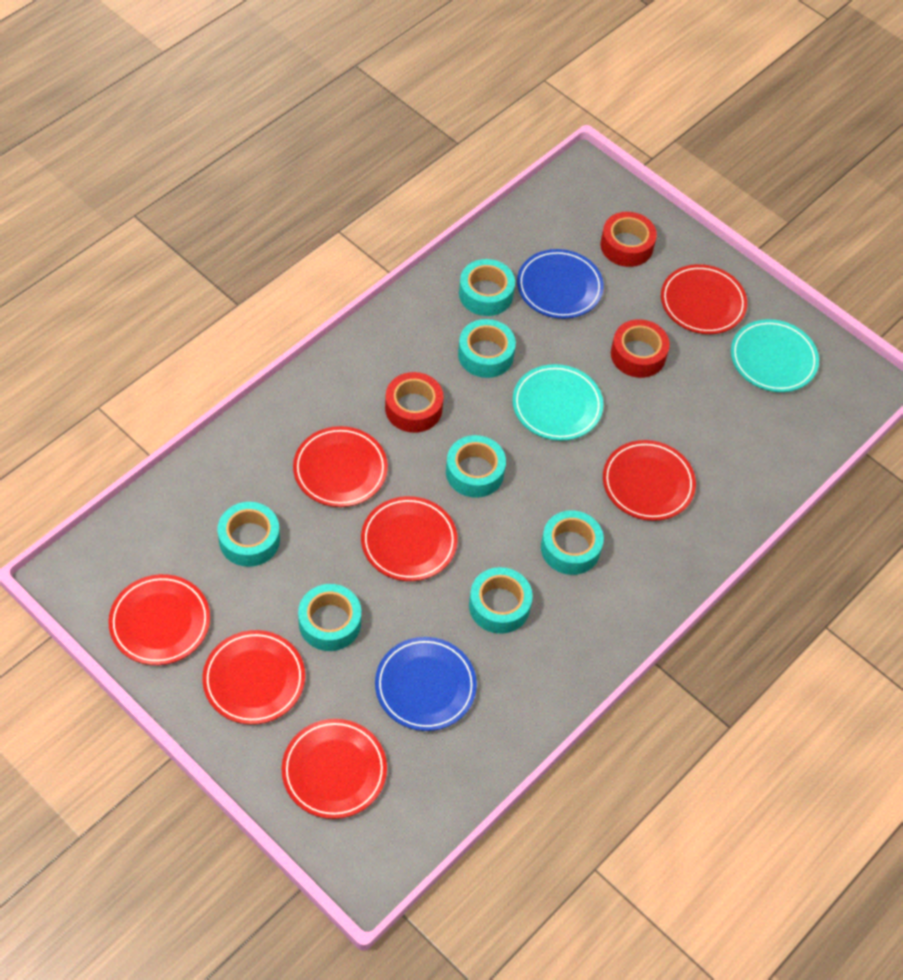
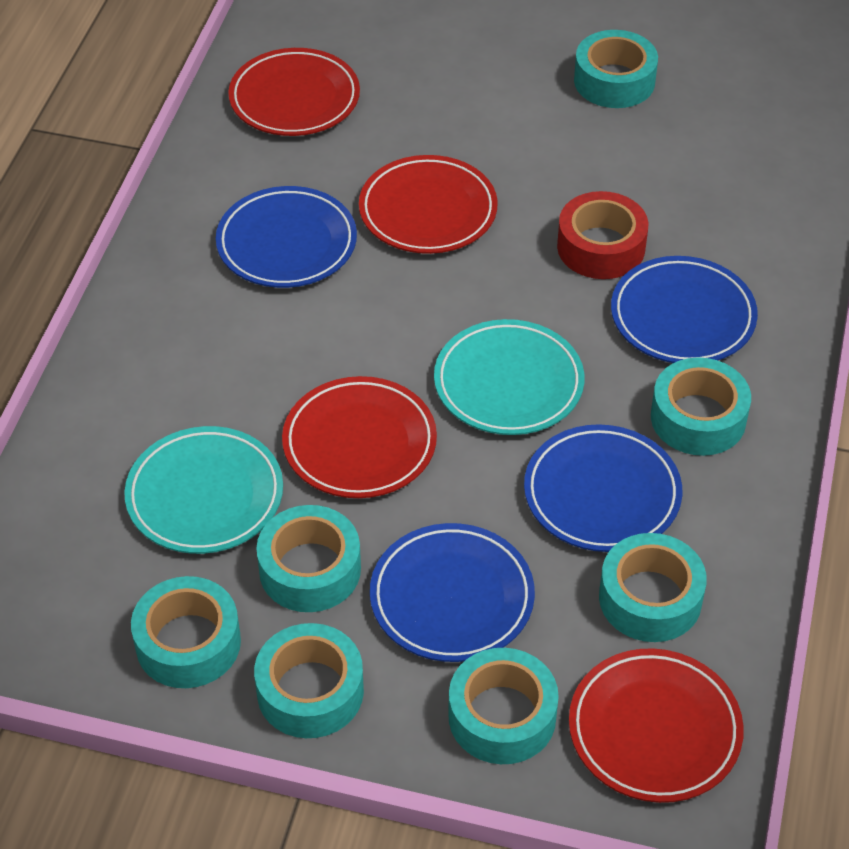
blue plate: 2 -> 4
red plate: 7 -> 4
red tape: 3 -> 1

